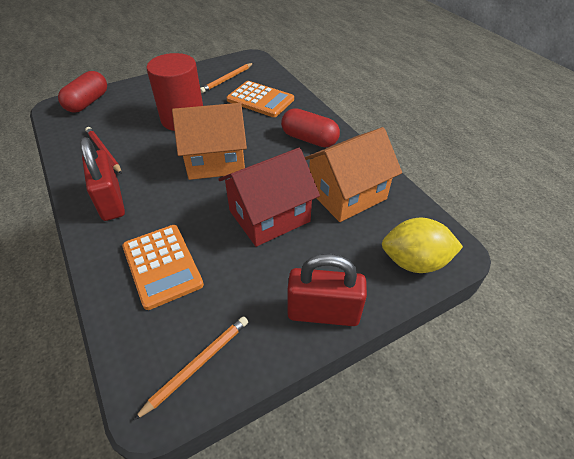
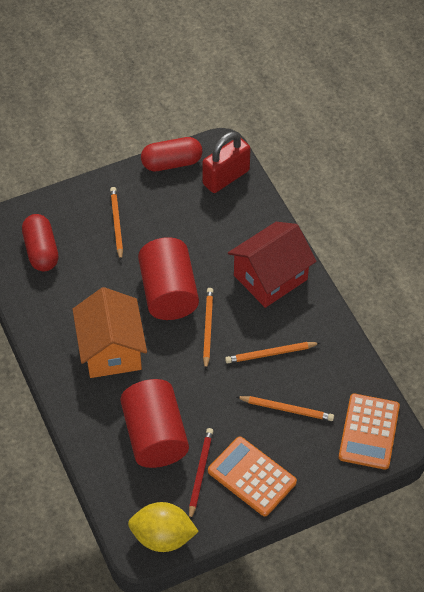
orange house: 2 -> 1
orange pencil: 2 -> 4
red cylinder: 1 -> 2
red padlock: 2 -> 1

